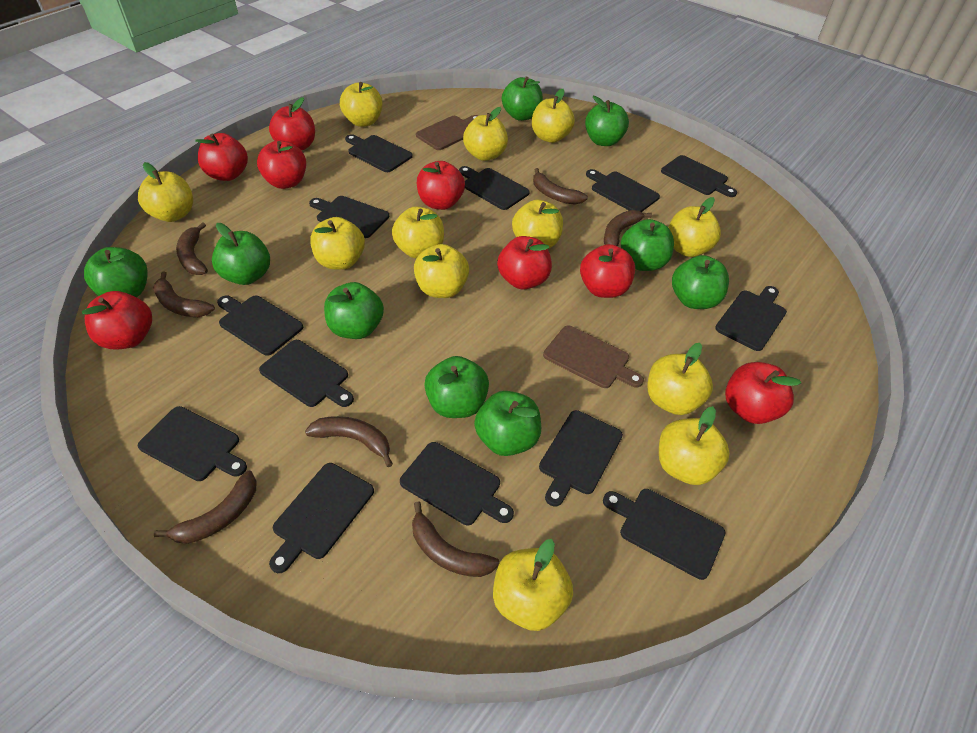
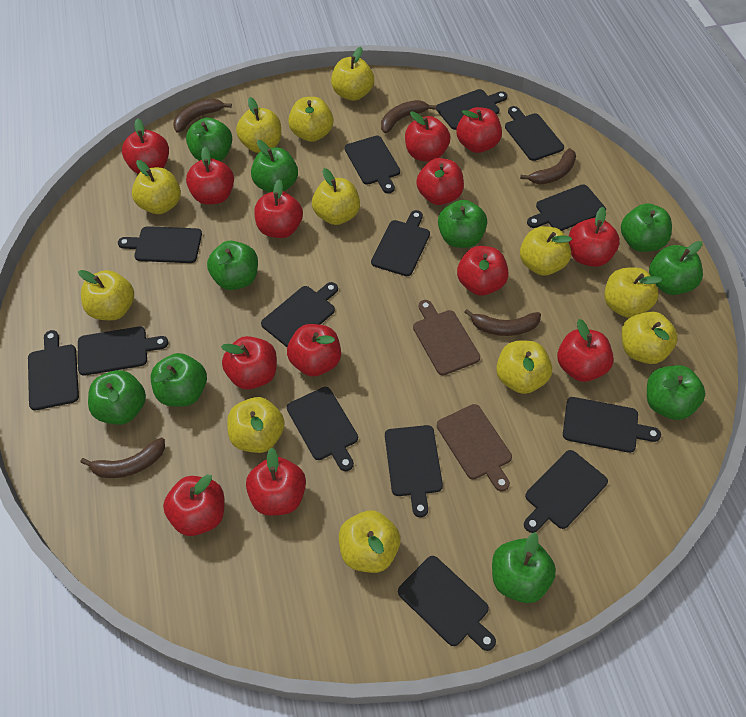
black cutting board: 13 -> 14
brown banana: 7 -> 5
green apple: 9 -> 10
red apple: 8 -> 13

